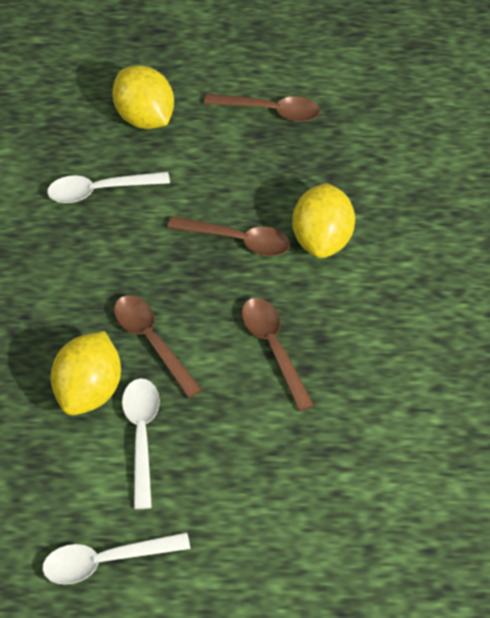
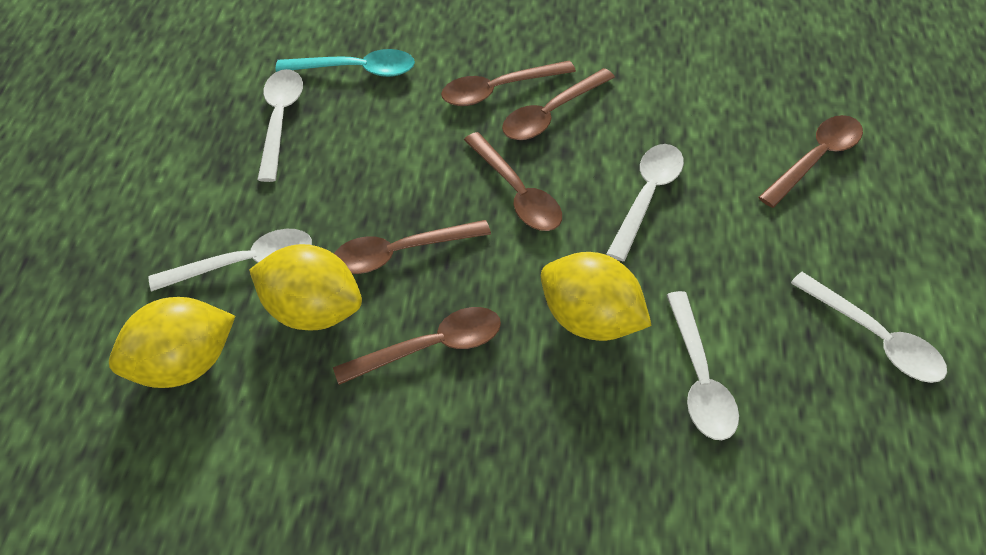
brown spoon: 4 -> 6
turquoise spoon: 0 -> 1
white spoon: 3 -> 5

